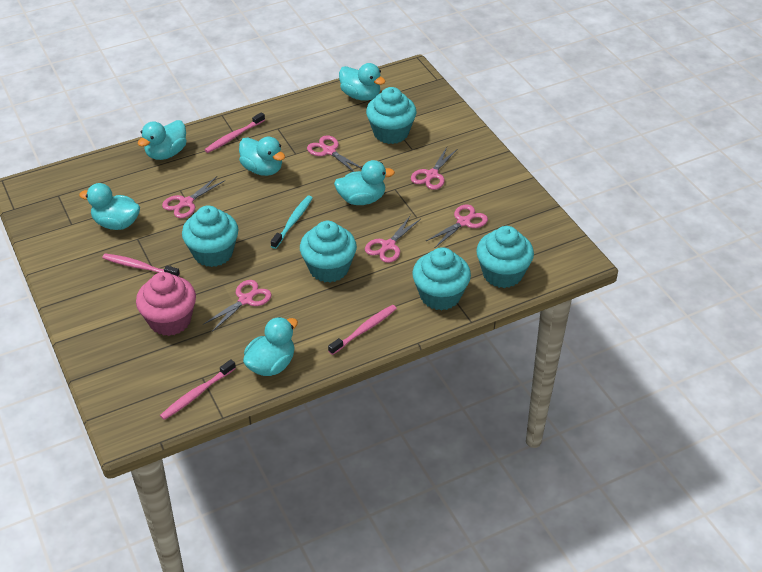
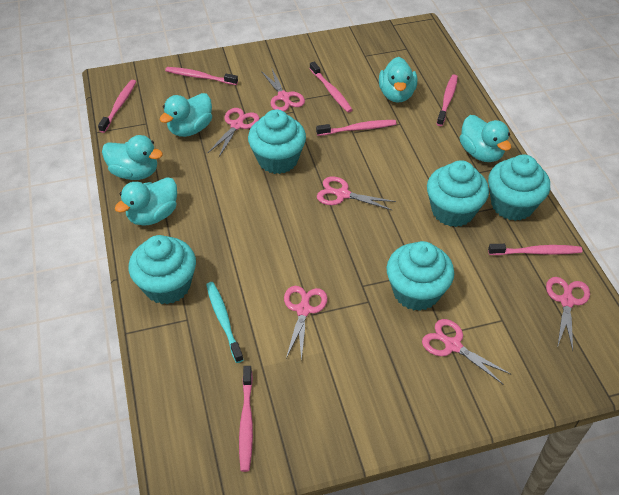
pink cupcake: 1 -> 0
pink toothbrush: 4 -> 7
turquoise duck: 6 -> 5

